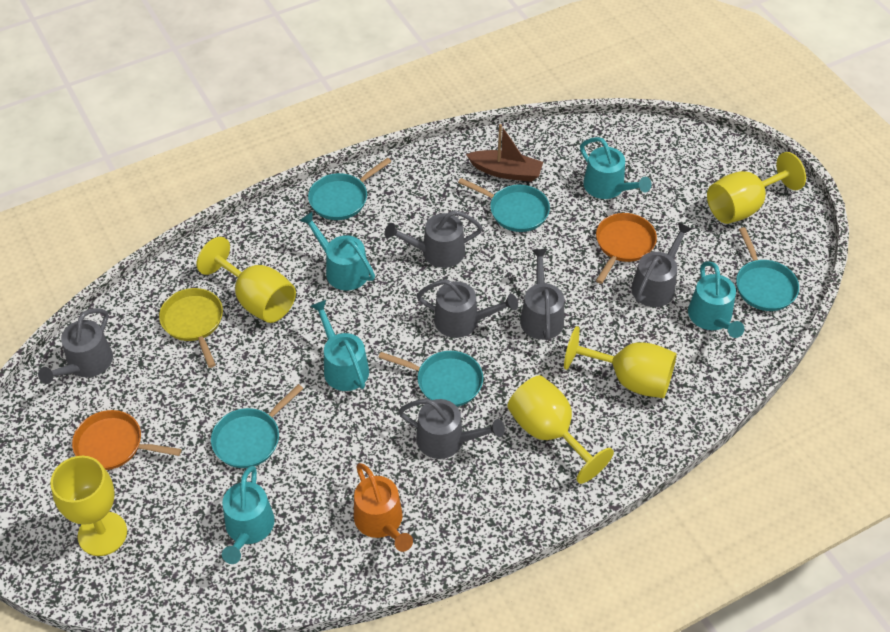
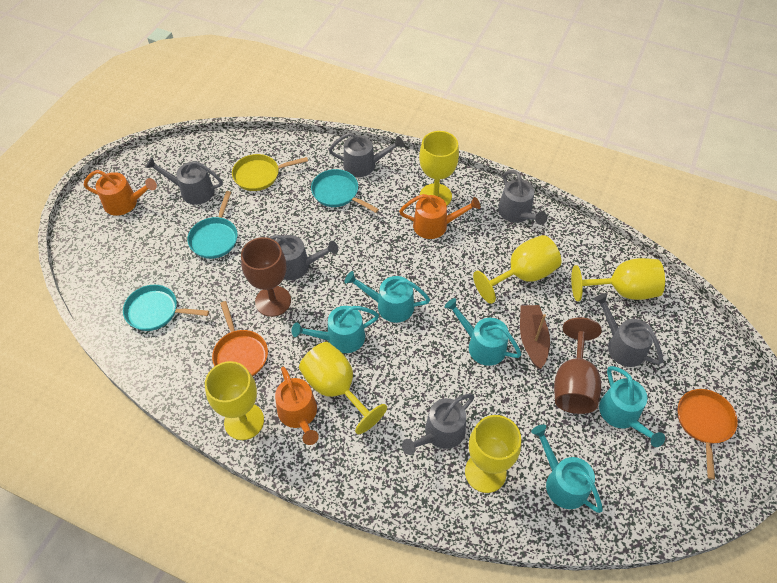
brown goblet: 0 -> 2
orange watering can: 1 -> 3
turquoise pan: 5 -> 3
yellow goblet: 5 -> 6

